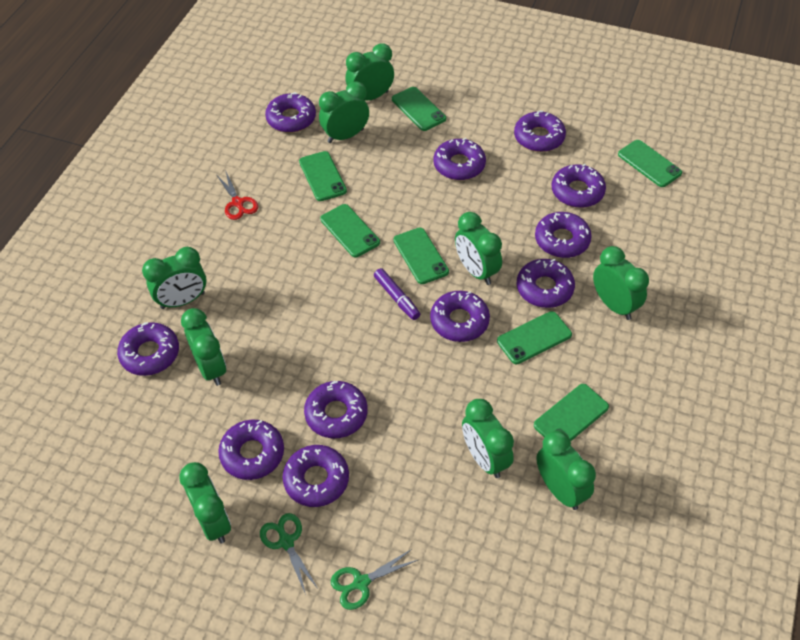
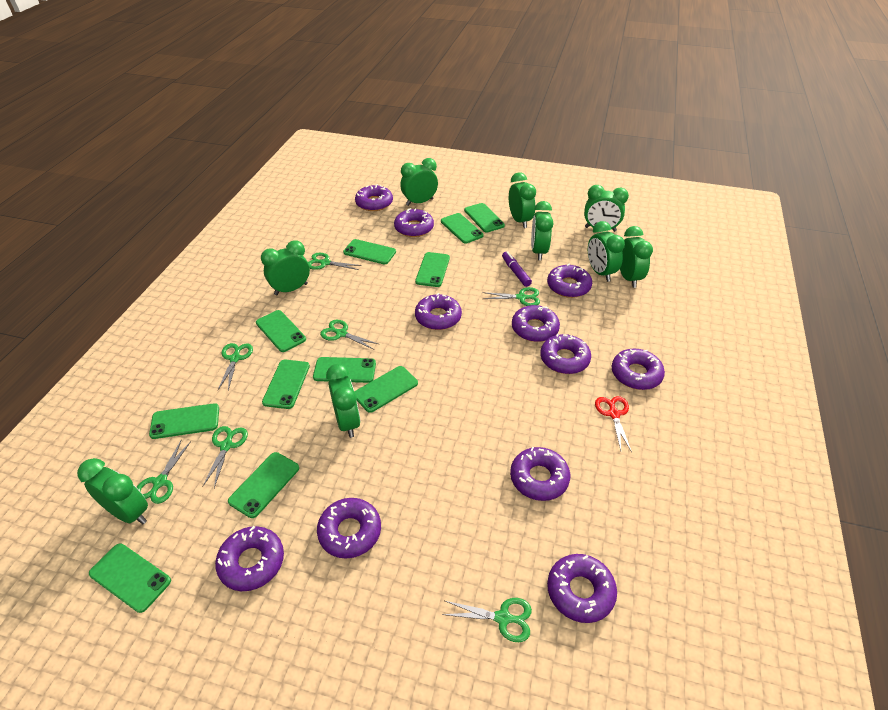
green phone: 7 -> 11
green scissors: 2 -> 7

